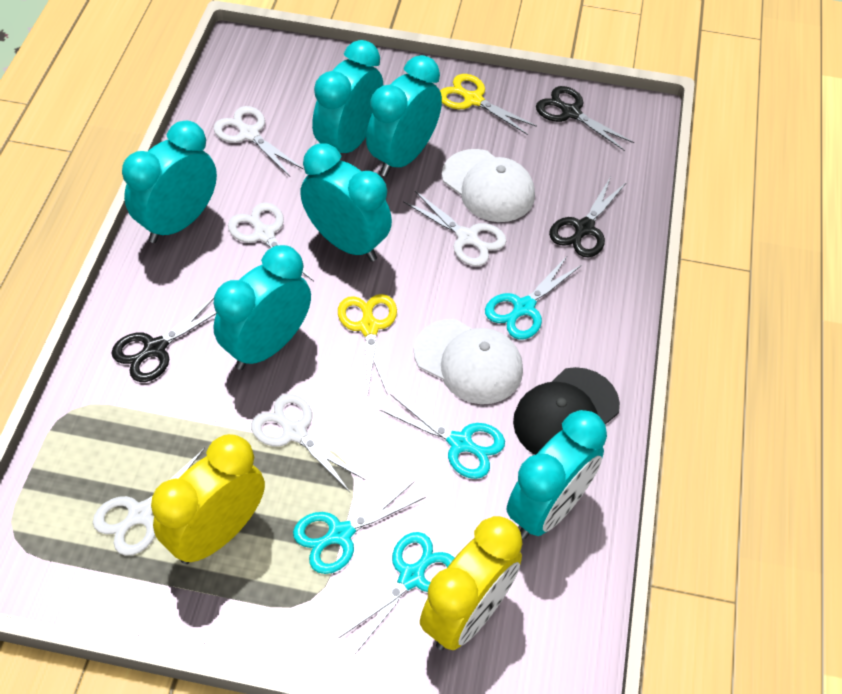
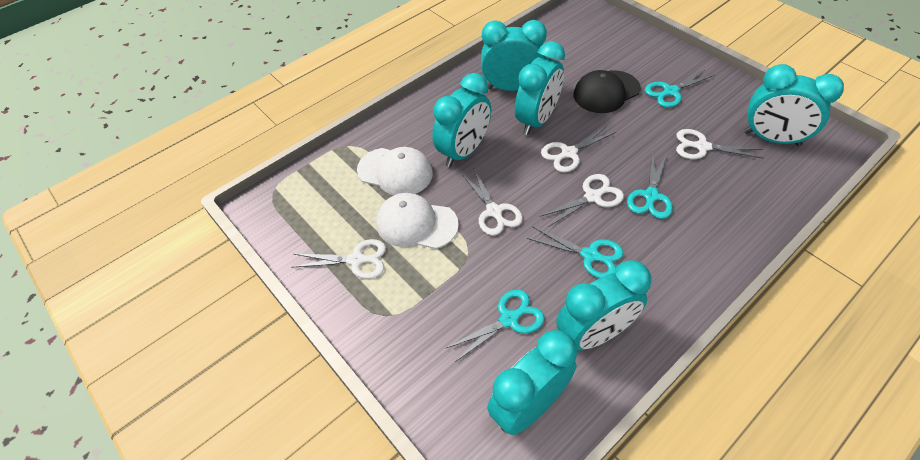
black scissors: 3 -> 0
yellow clock: 2 -> 0
yellow scissors: 2 -> 0

